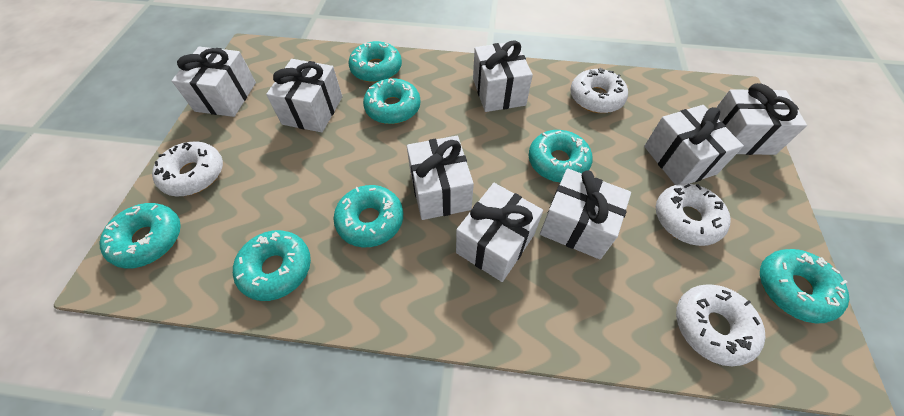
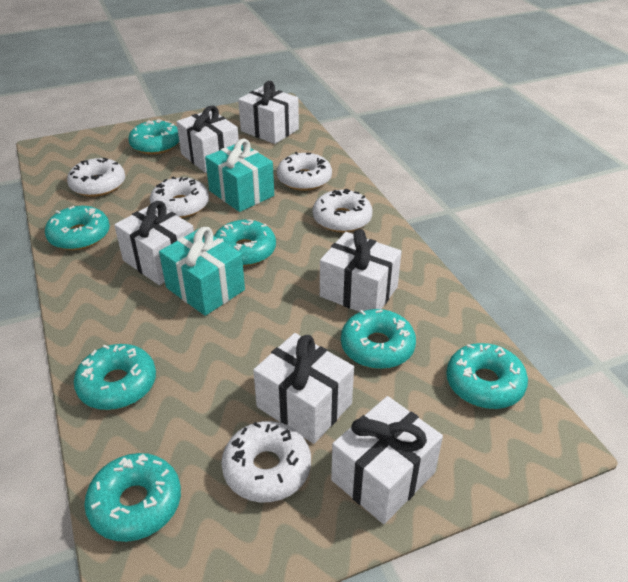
turquoise gift: 0 -> 2
white donut: 4 -> 5
white gift: 8 -> 6

